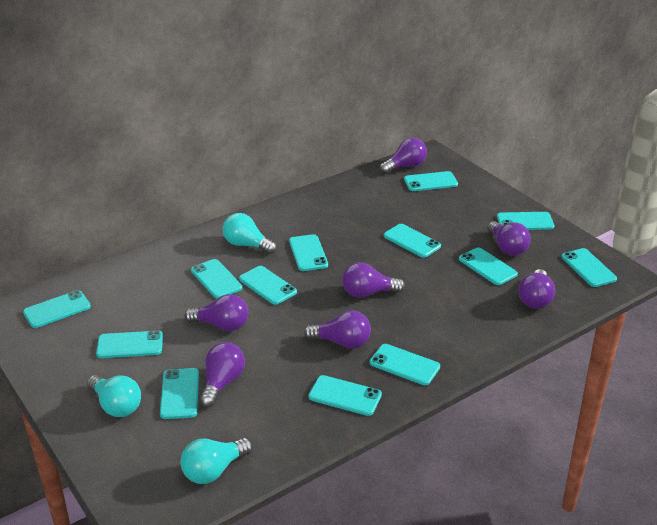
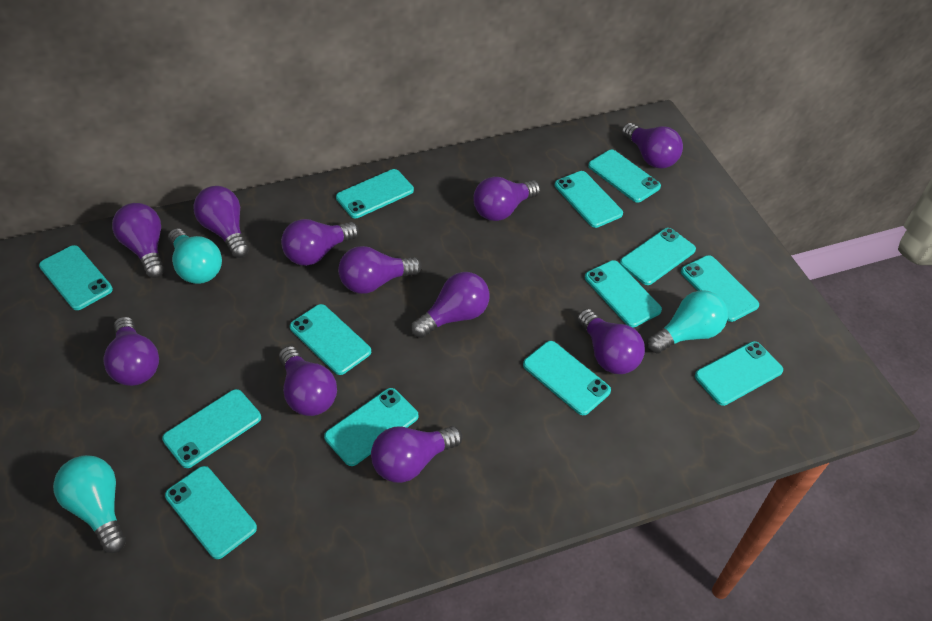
purple light bulb: 7 -> 11

